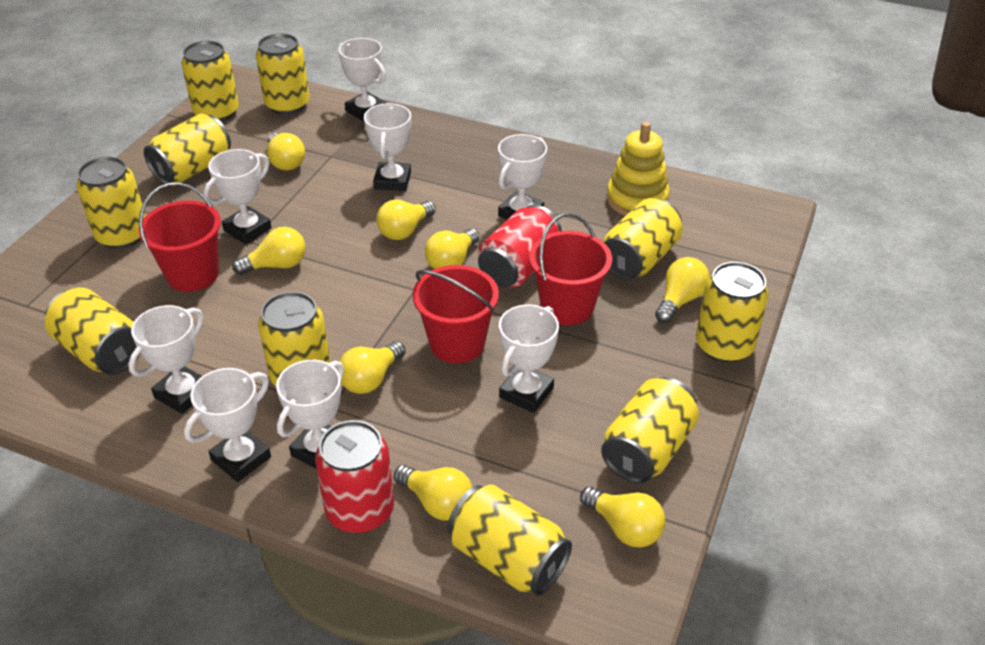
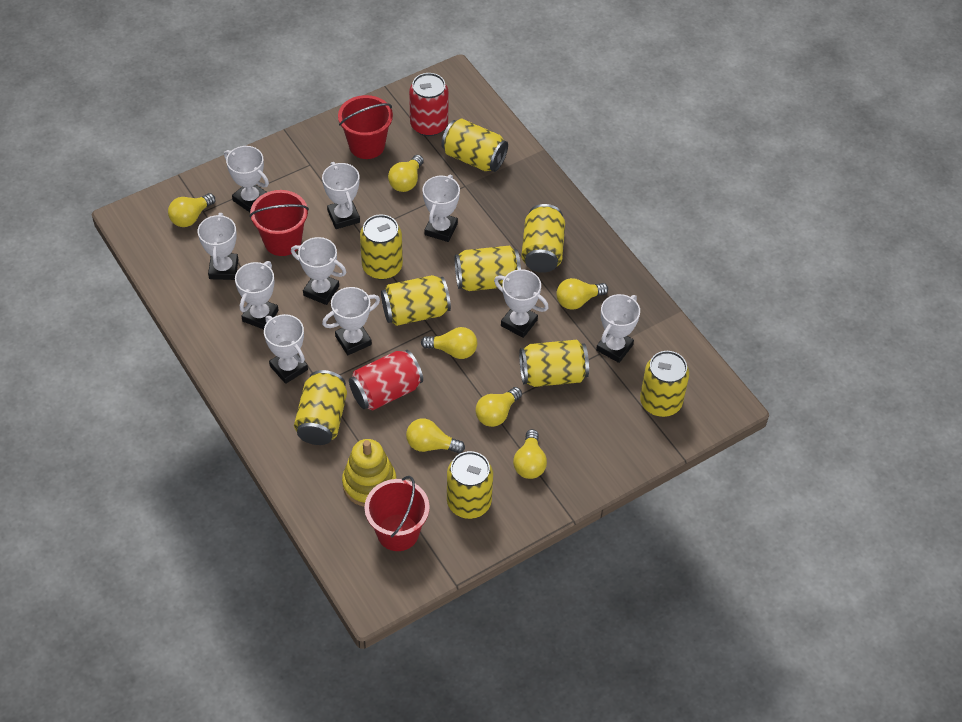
white trophy: 8 -> 10
yellow can: 10 -> 9
yellow light bulb: 8 -> 7

